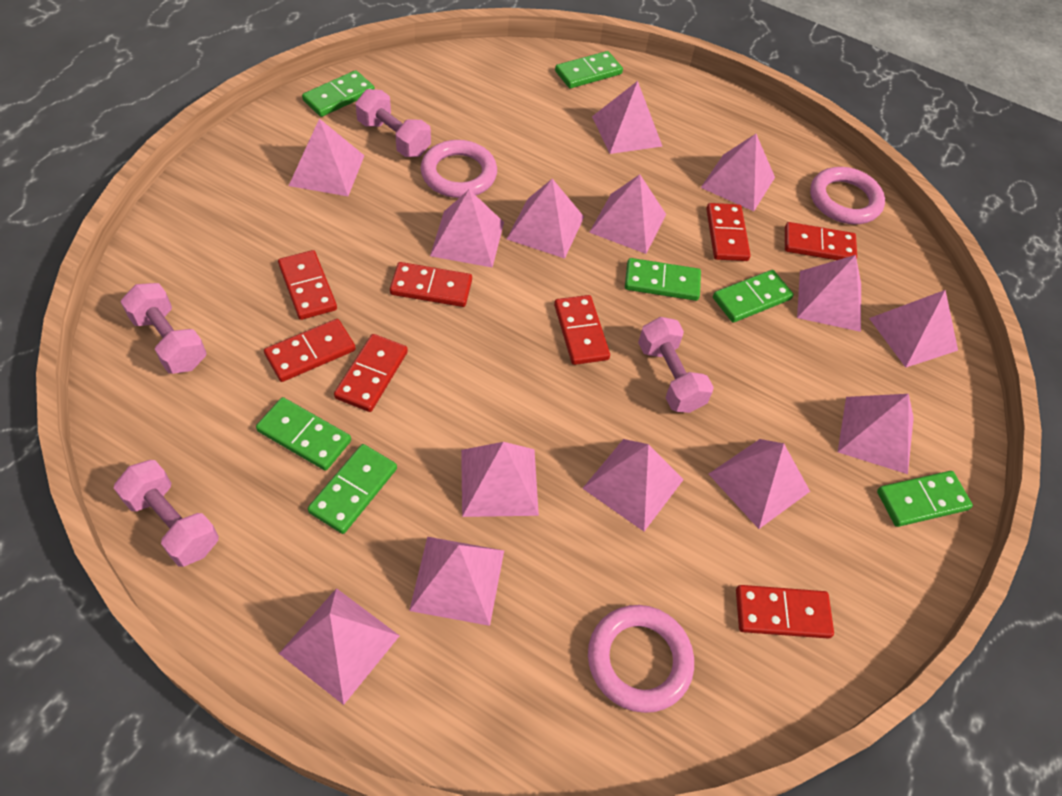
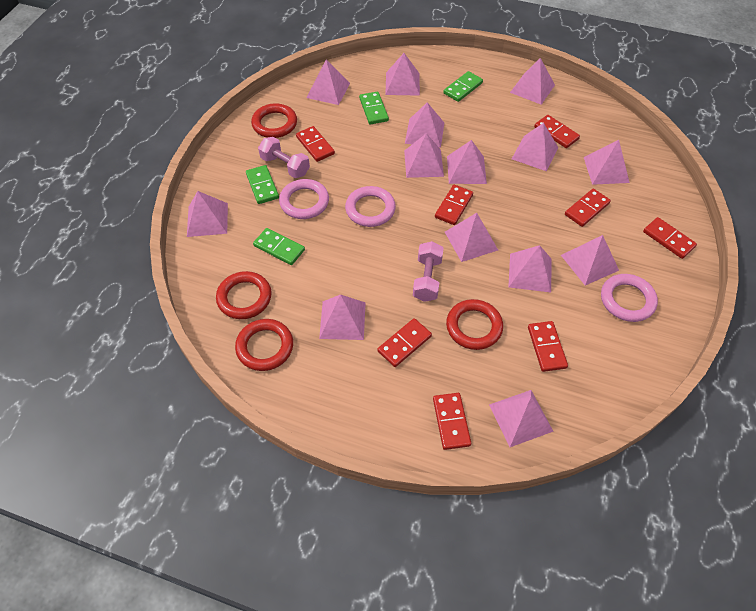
green domino: 7 -> 4
pink dumbbell: 4 -> 2
red ring: 0 -> 4

